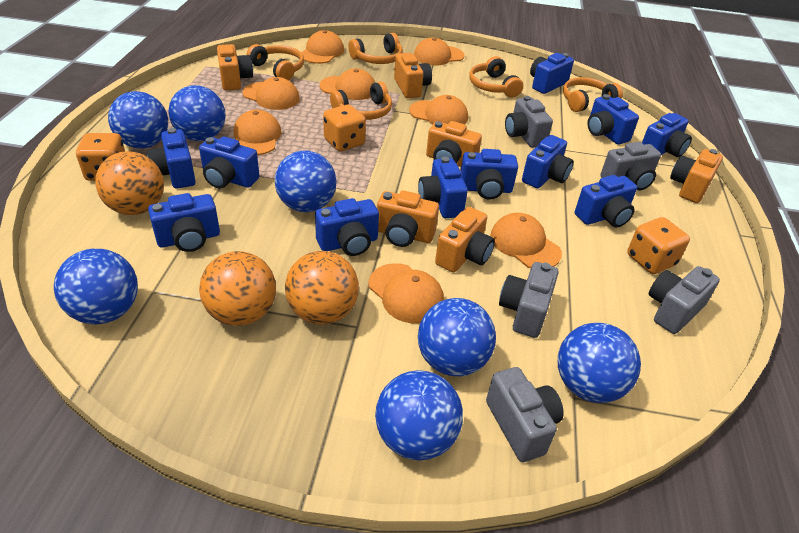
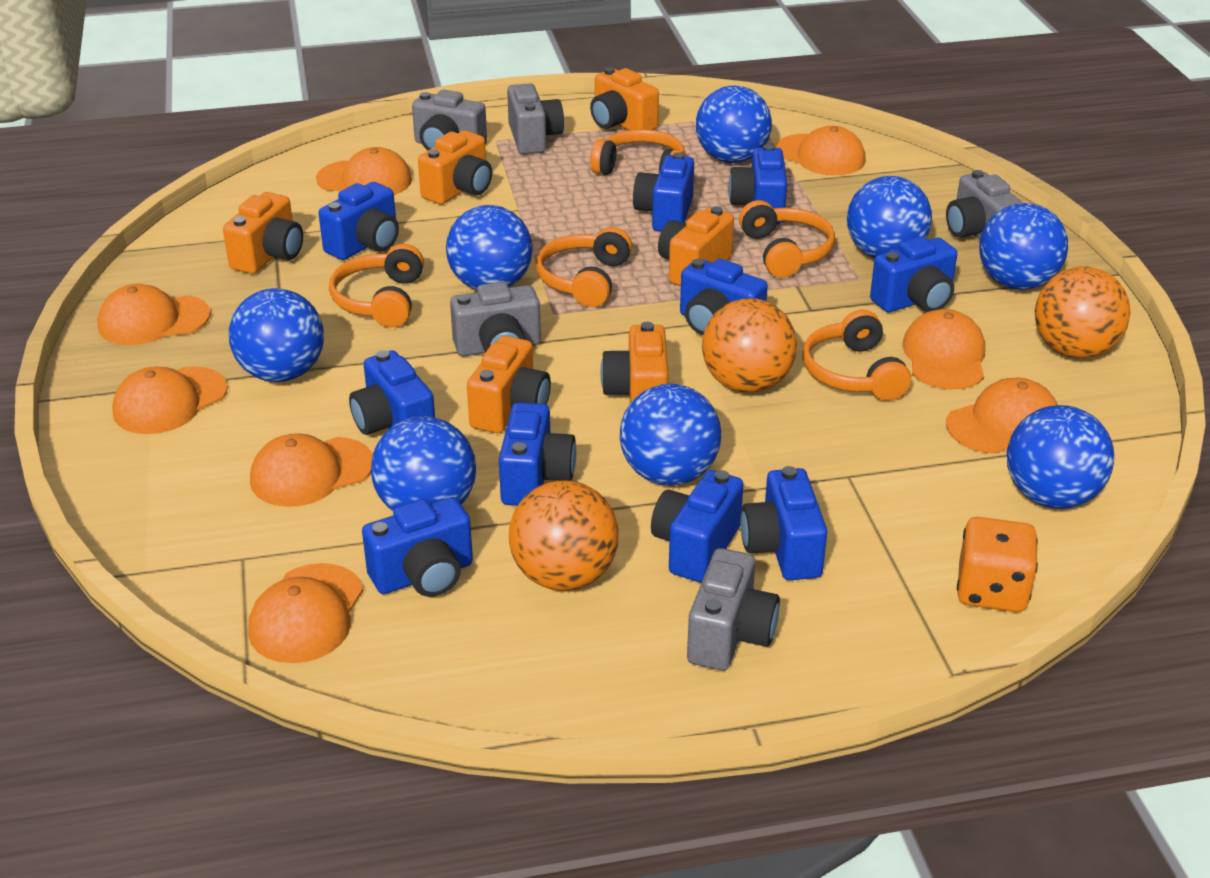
blue ball: 7 -> 8
blue camera: 11 -> 10
orange dice: 3 -> 1

